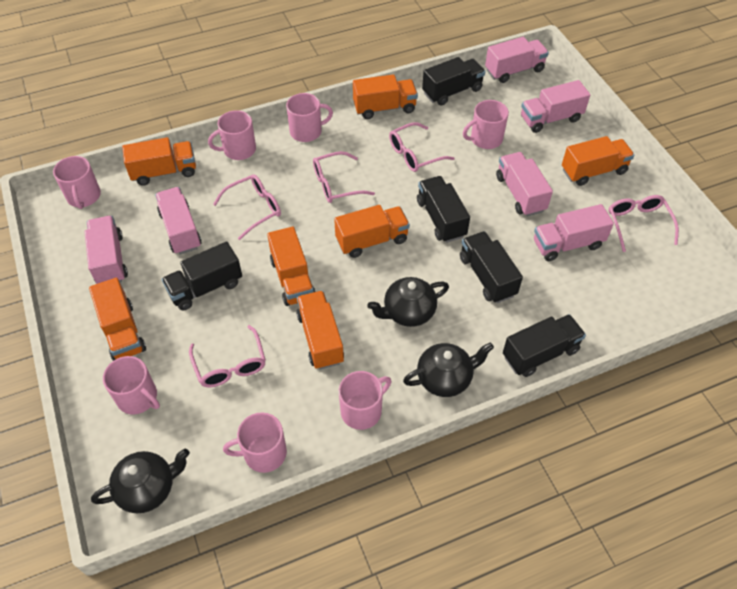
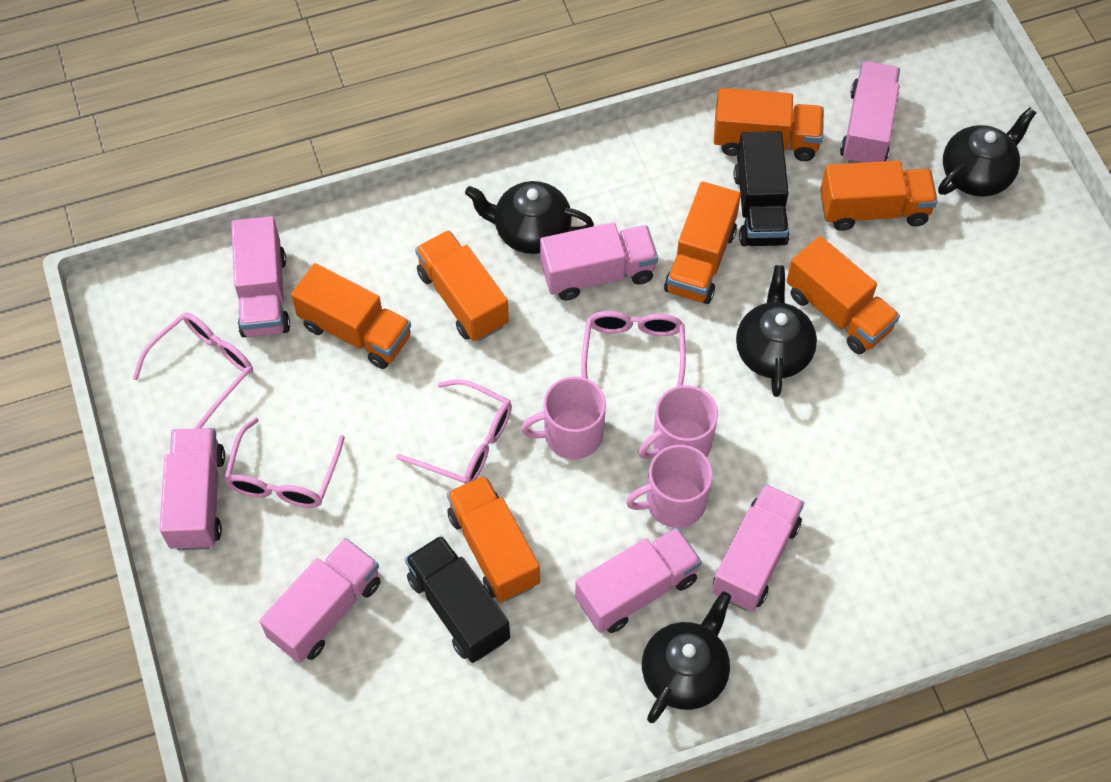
black teapot: 3 -> 4
black truck: 5 -> 2
pink glasses: 5 -> 4
pink mug: 7 -> 3
pink truck: 6 -> 7

